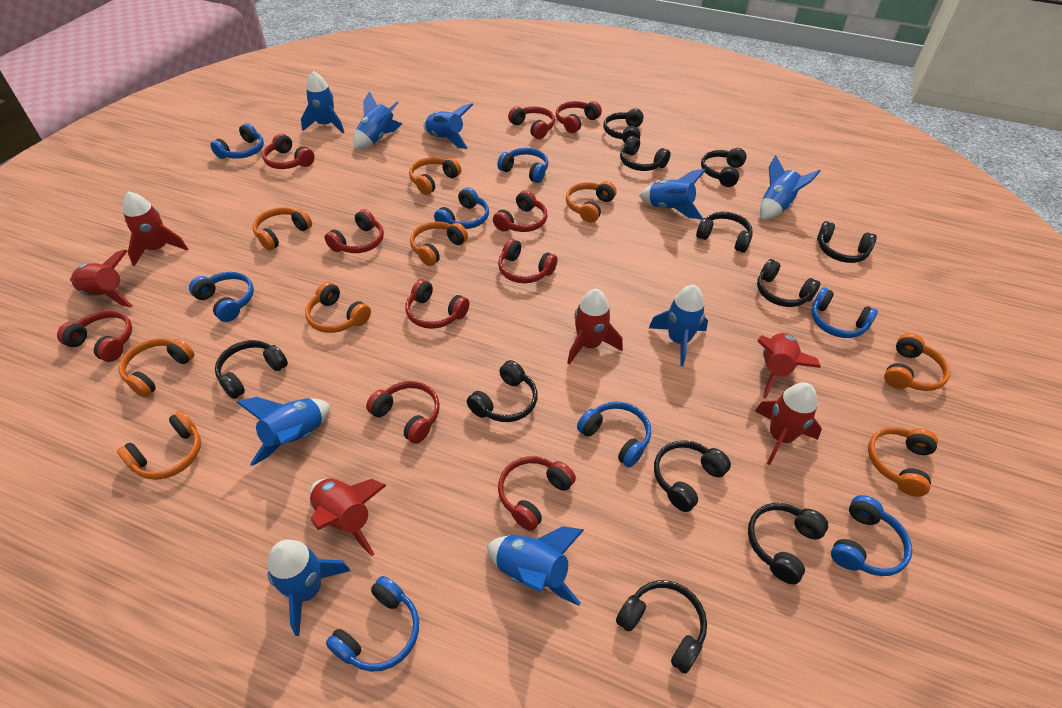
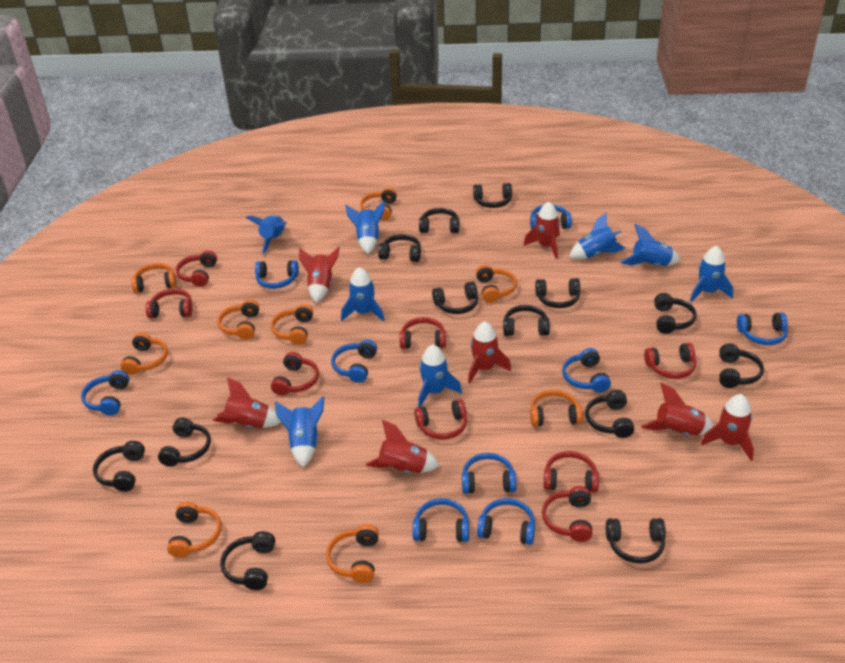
black headphones: 11 -> 13
blue headphones: 8 -> 9
blue rocket: 9 -> 8
red headphones: 10 -> 8
red rocket: 6 -> 7

